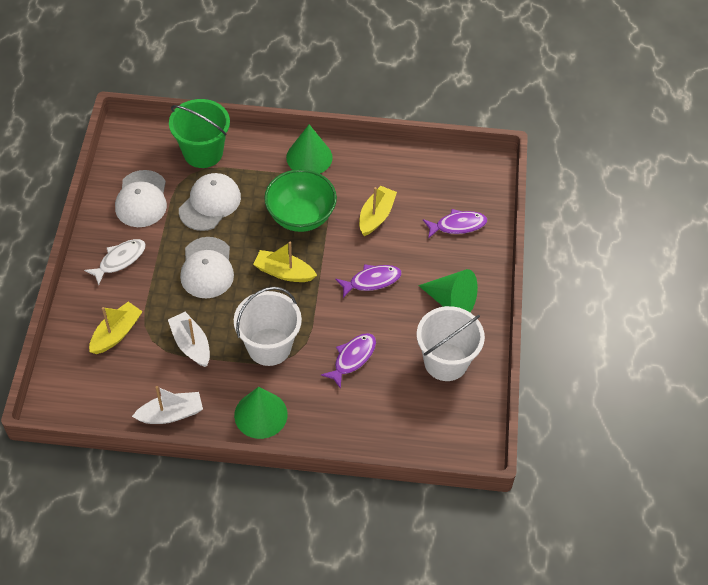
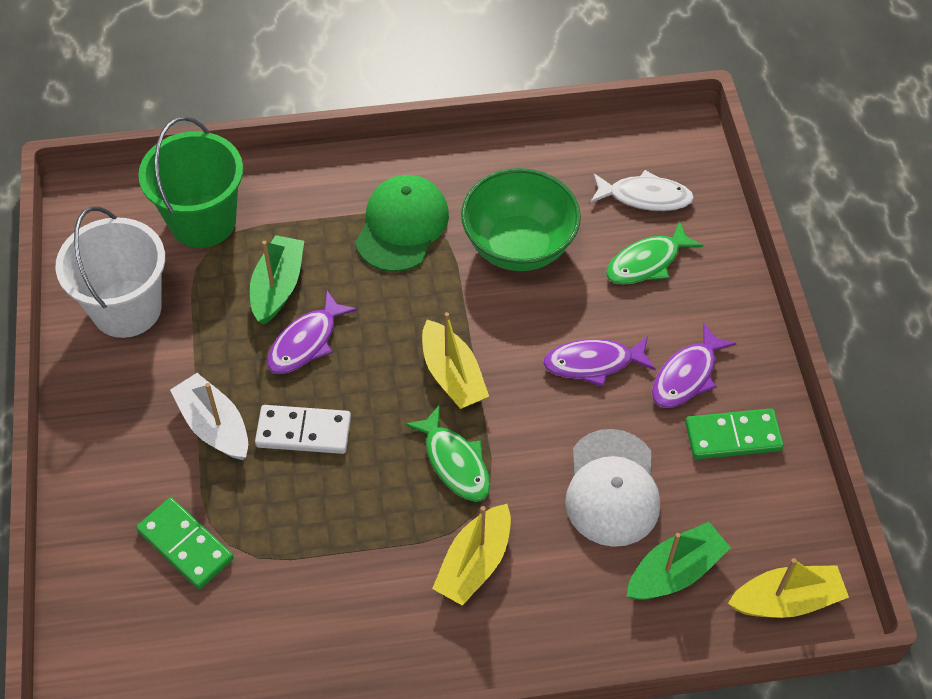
green boat: 0 -> 2
green cap: 0 -> 1
green cone: 3 -> 0
green domino: 0 -> 2
green fish: 0 -> 2
white boat: 2 -> 1
white bucket: 2 -> 1
white cap: 3 -> 1
white domino: 0 -> 1

